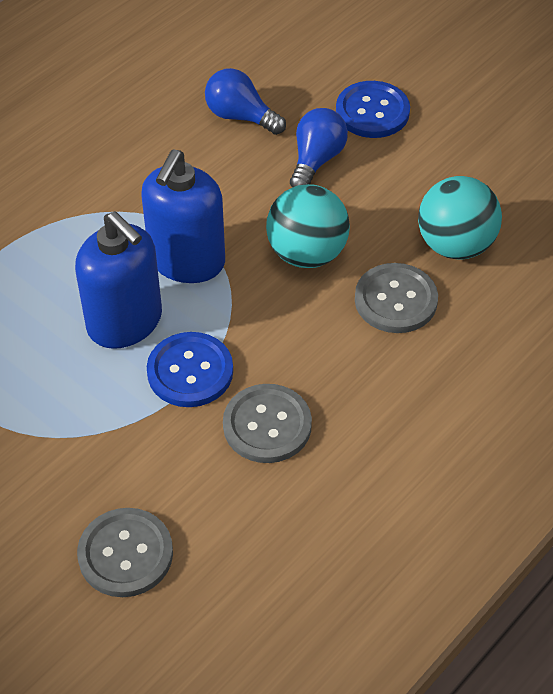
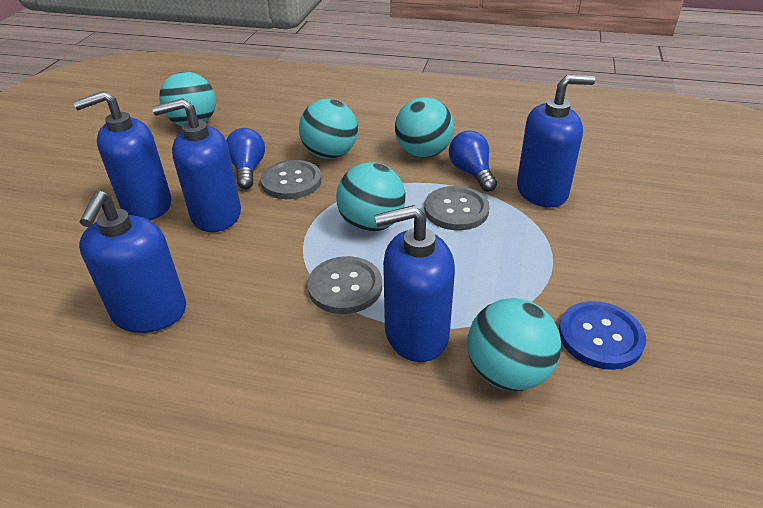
blue button: 2 -> 1
blue soap dispenser: 2 -> 5
turquoise ball: 2 -> 5

